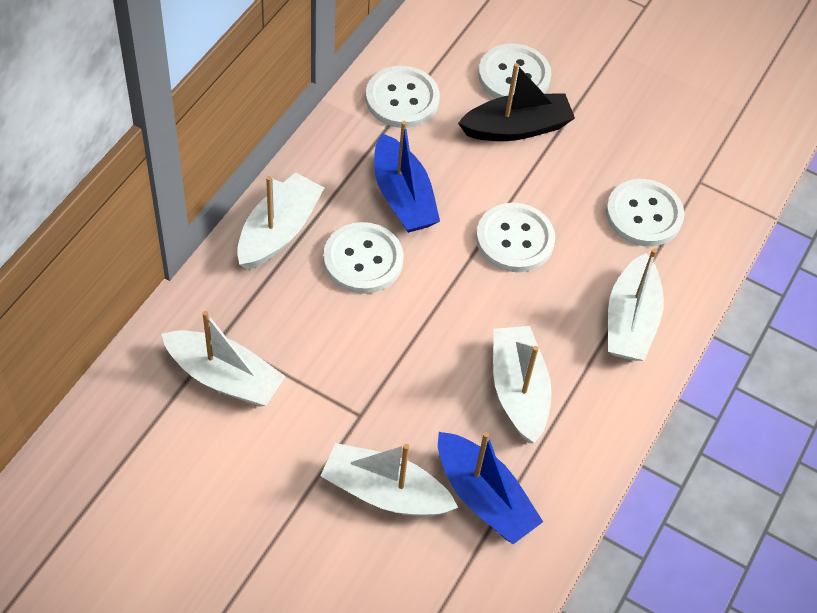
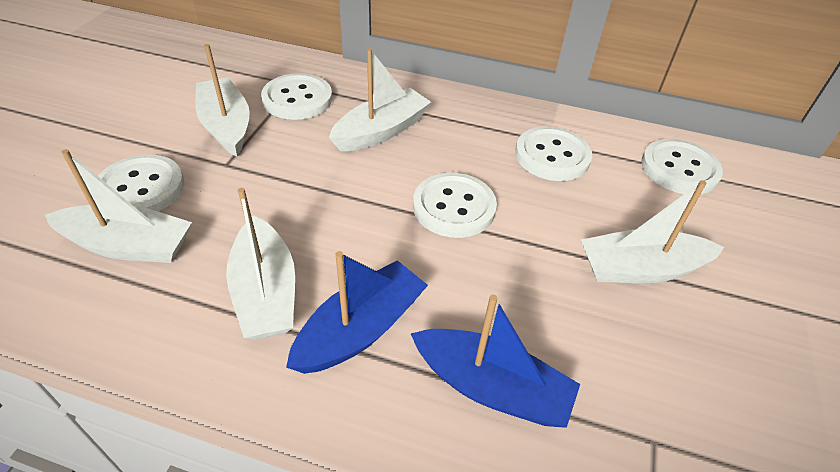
black boat: 1 -> 0

